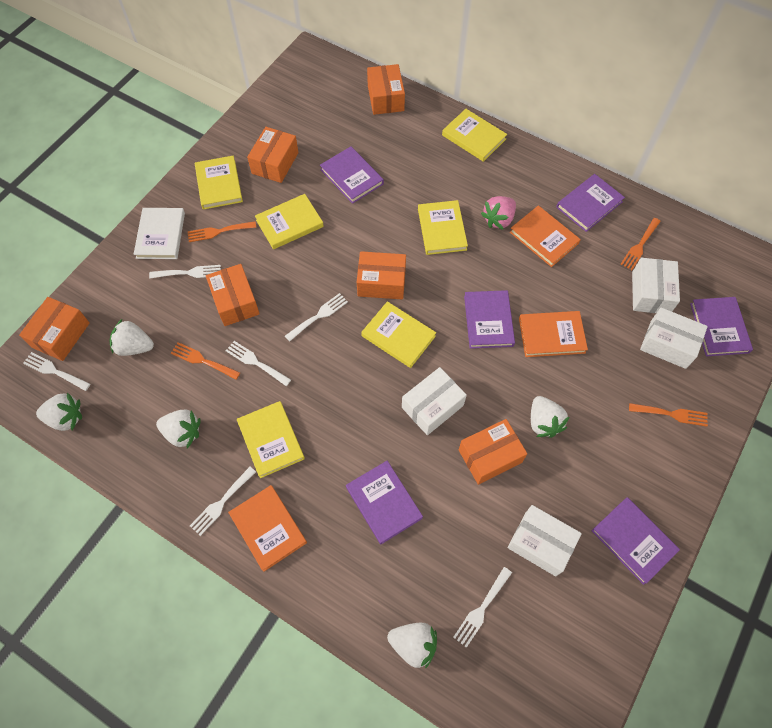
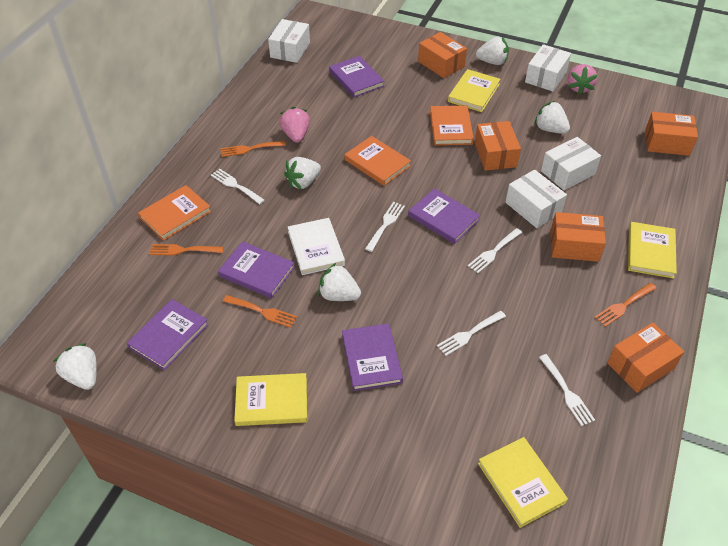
orange box: 6 -> 5
pink strawberry: 1 -> 2
purple book: 6 -> 5
white fork: 6 -> 5
yellow book: 6 -> 4

